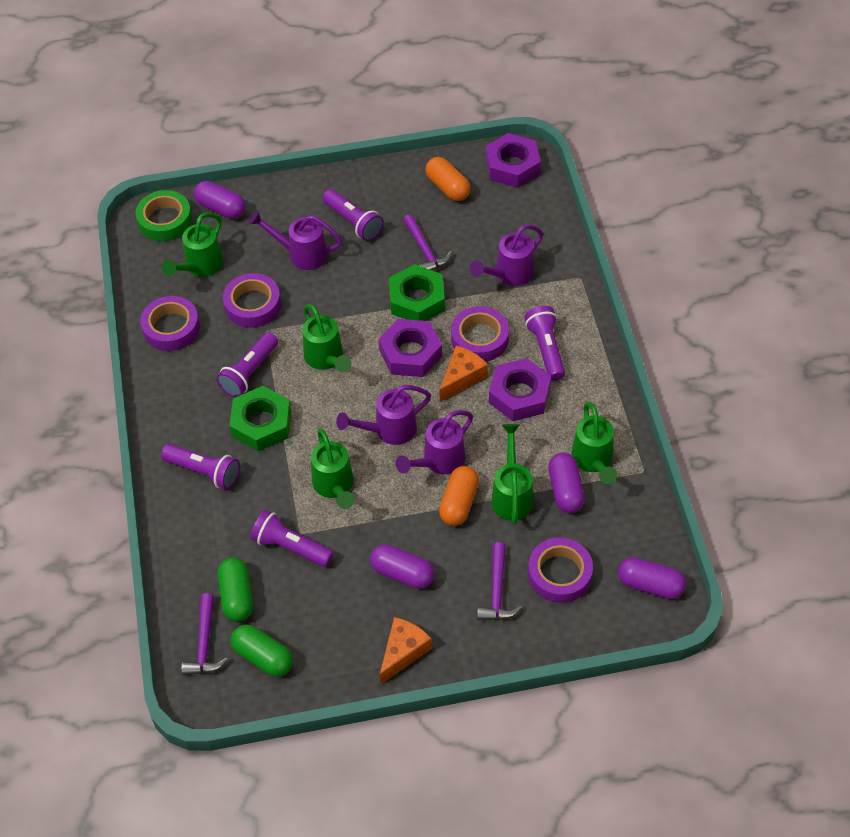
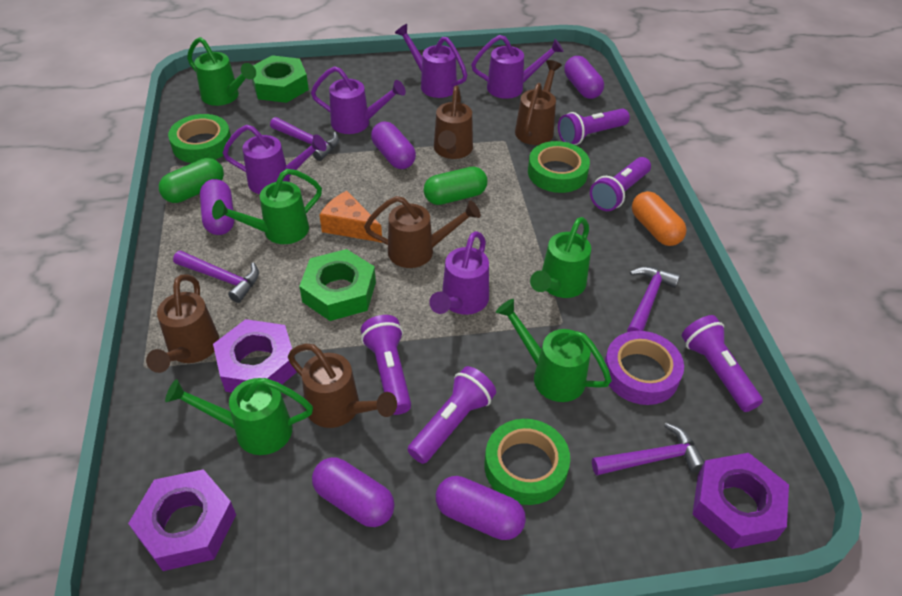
brown watering can: 0 -> 5
green tape: 1 -> 3
orange capsule: 2 -> 1
orange cheese: 2 -> 1
purple capsule: 4 -> 5
purple hammer: 3 -> 4
purple tape: 4 -> 1
purple watering can: 4 -> 5

